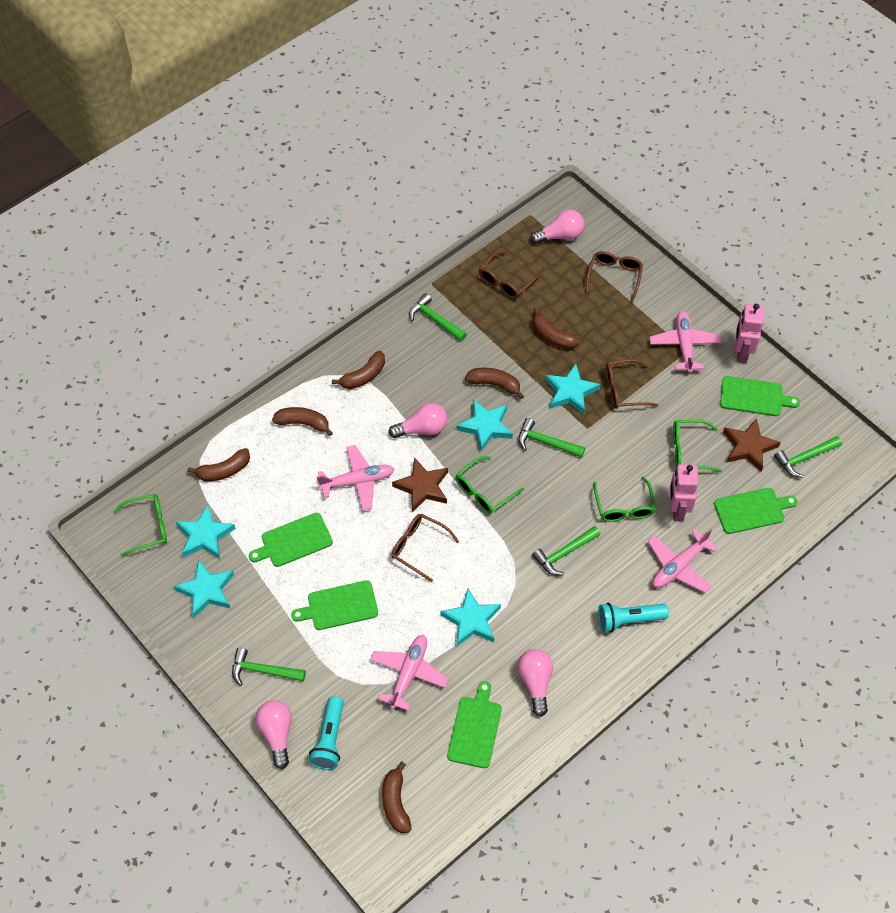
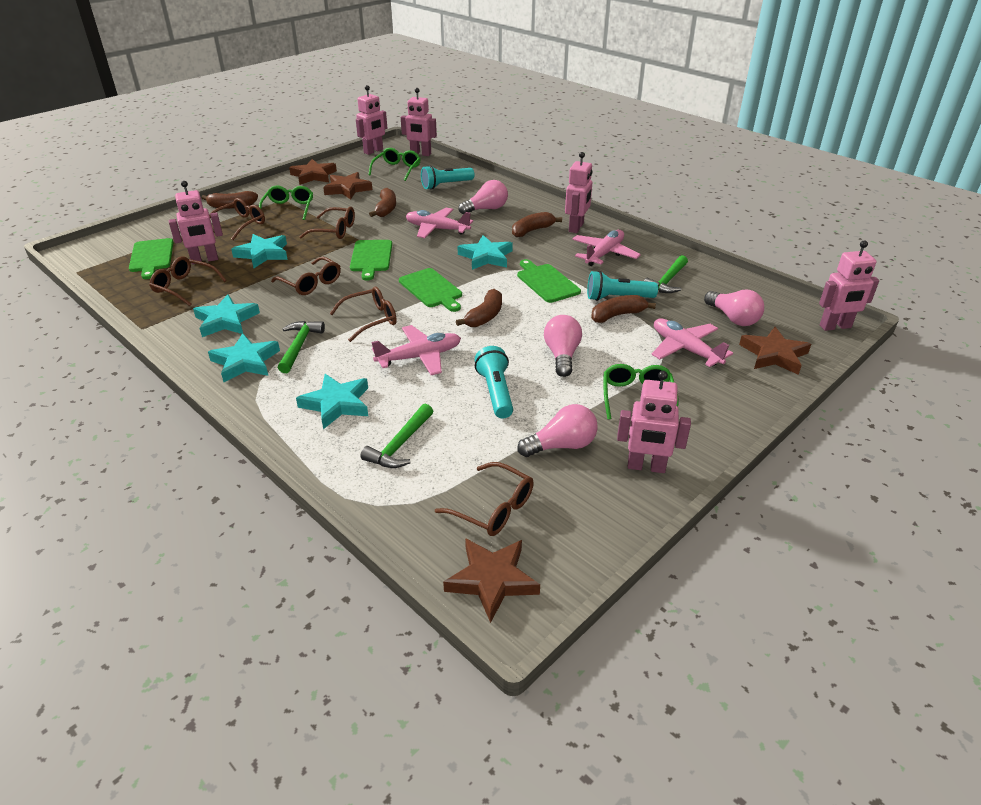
brown banana: 6 -> 5
brown glasses: 4 -> 6
brown star: 2 -> 4
green cutting board: 5 -> 4
green glasses: 4 -> 3
green hammer: 5 -> 3
pink robot: 2 -> 6
turquoise flashlight: 2 -> 3

